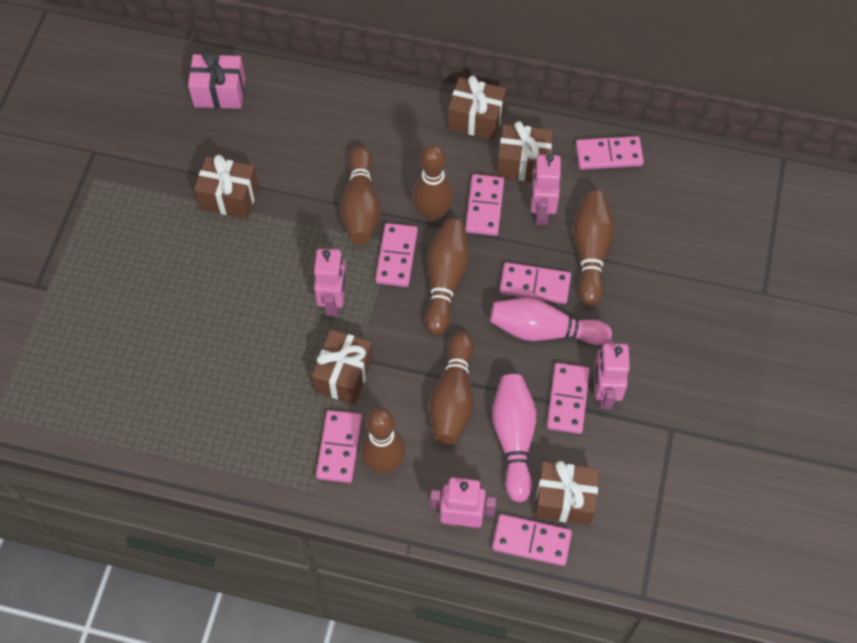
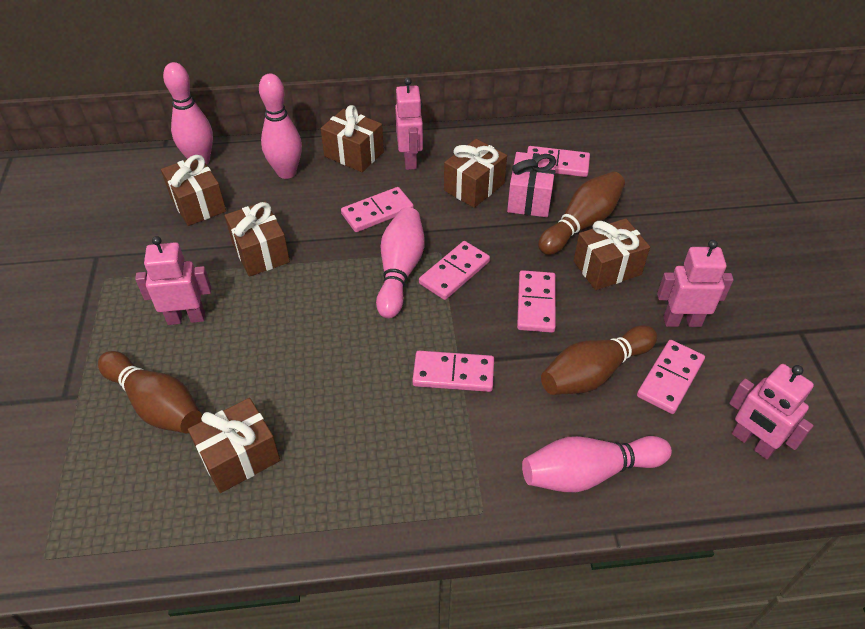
brown bowling pin: 6 -> 3
brown gift: 5 -> 6
pink bowling pin: 2 -> 4
pink domino: 7 -> 6

